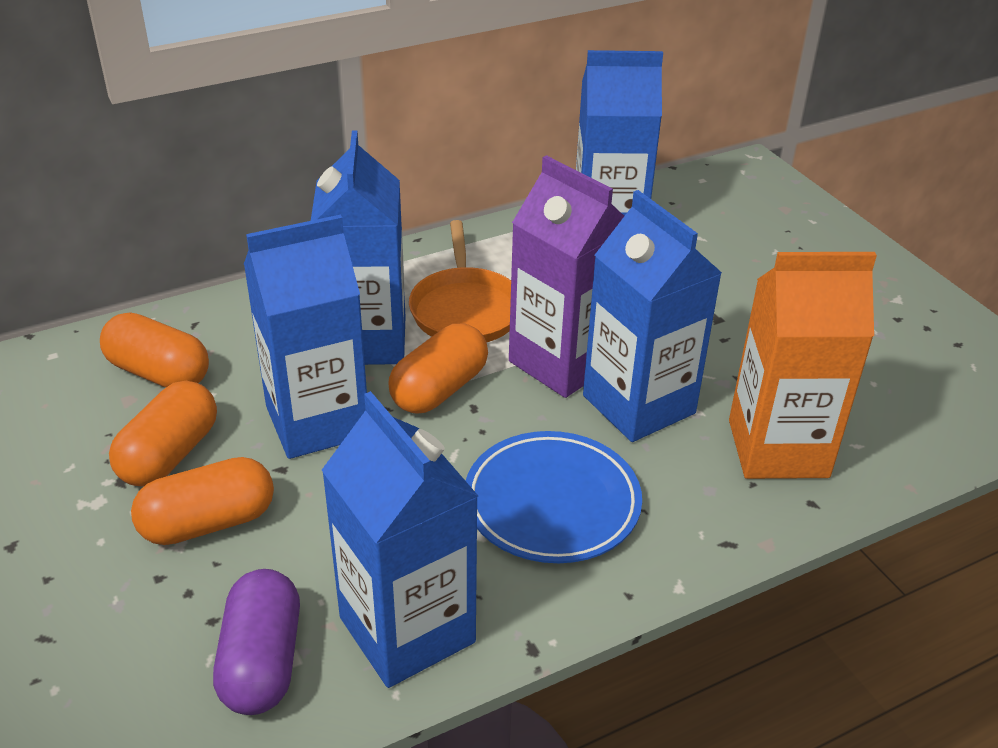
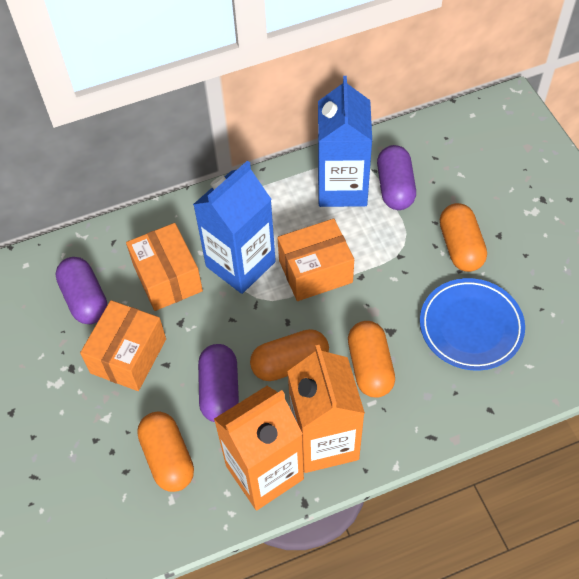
blue carton: 5 -> 2
orange box: 0 -> 3
orange carton: 1 -> 2
orange pan: 1 -> 0
purple capsule: 1 -> 3
purple carton: 1 -> 0

